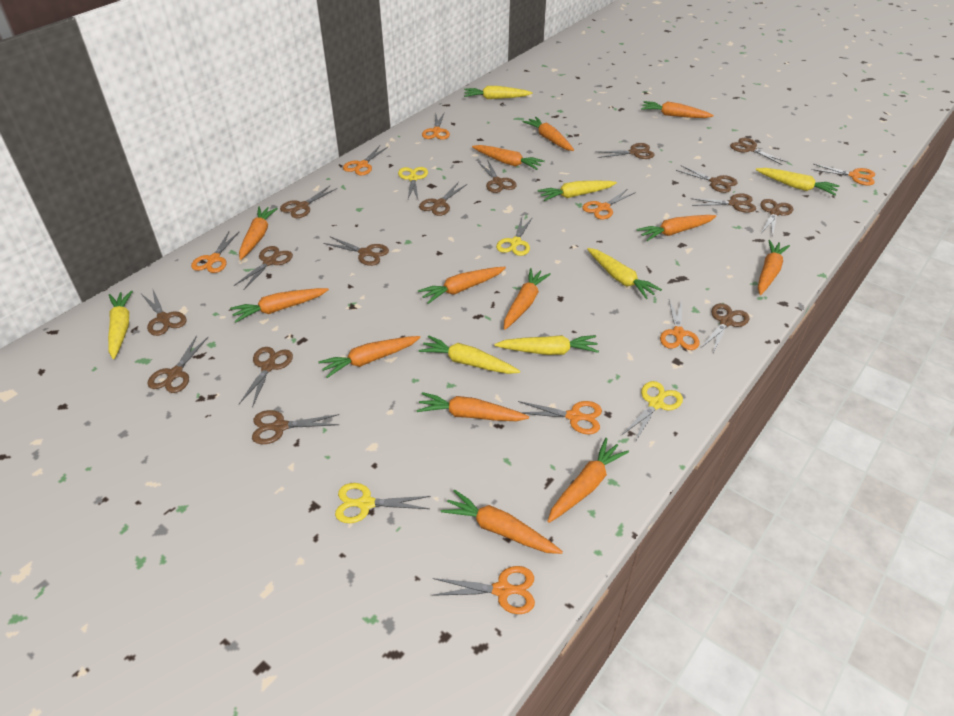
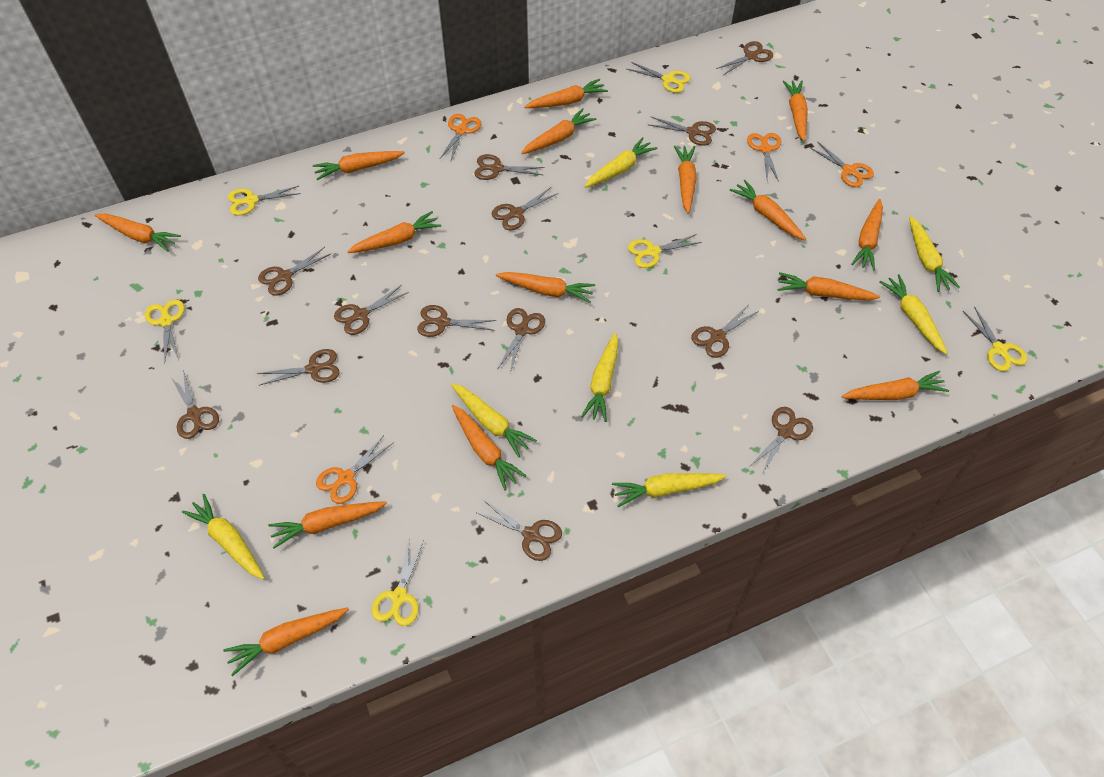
brown scissors: 15 -> 13
orange carrot: 13 -> 15
orange scissors: 8 -> 4
yellow scissors: 4 -> 6

